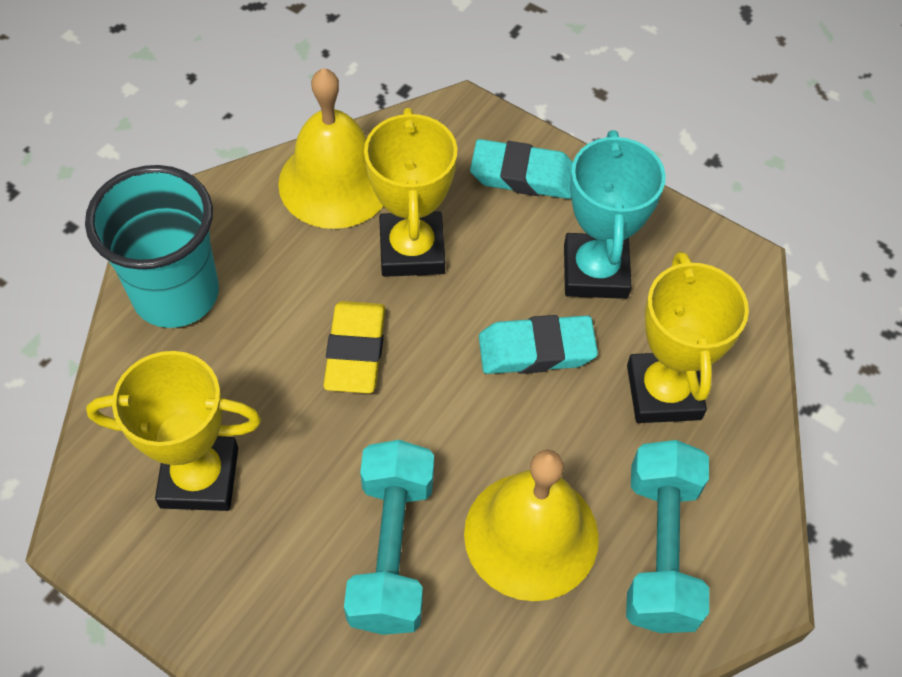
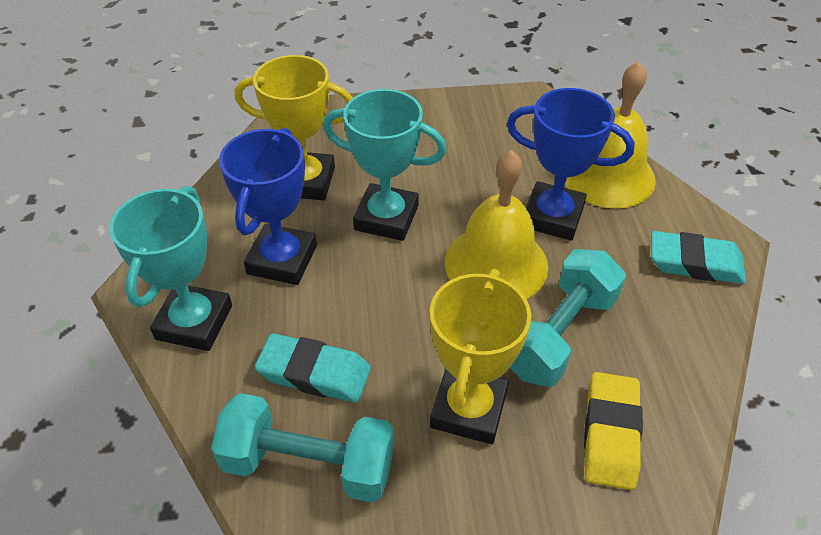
blue trophy: 0 -> 2
turquoise cup: 1 -> 0
turquoise trophy: 1 -> 2
yellow trophy: 3 -> 2

